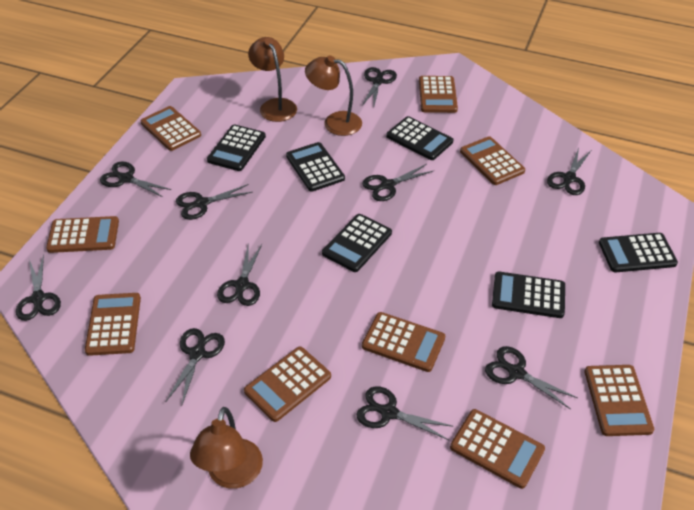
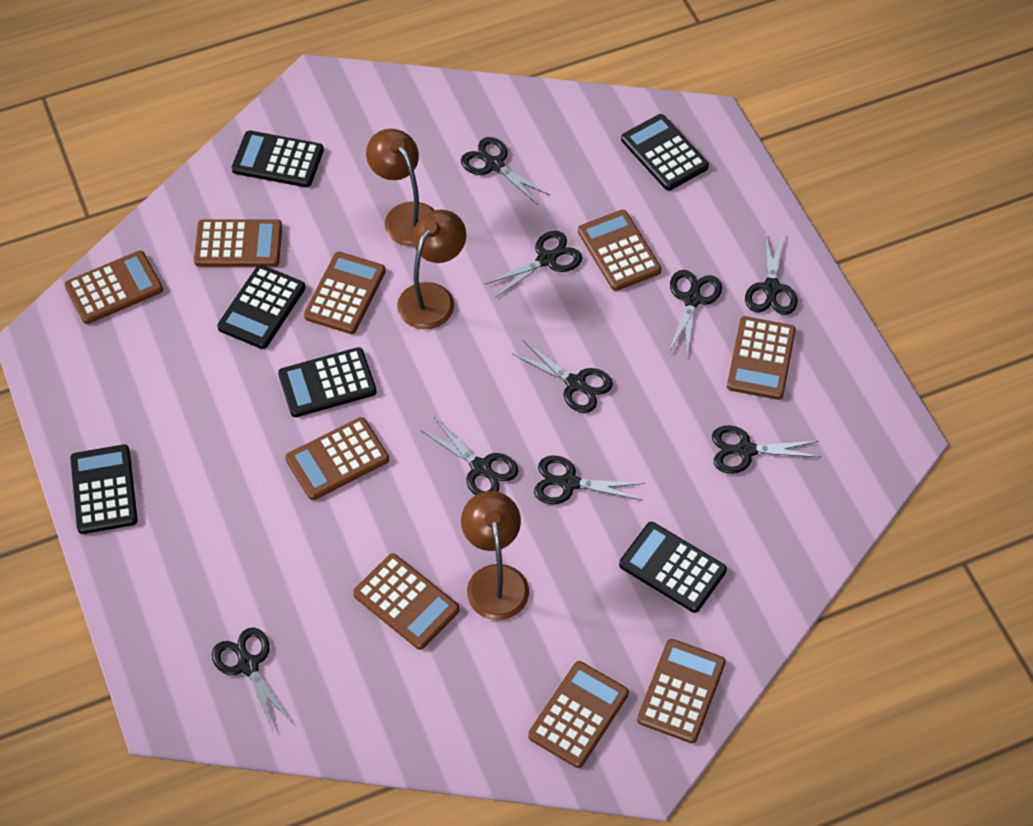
black scissors: 10 -> 9

